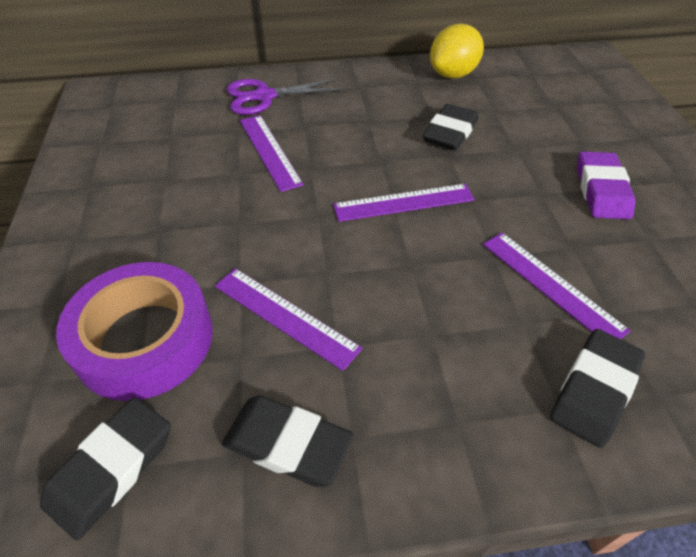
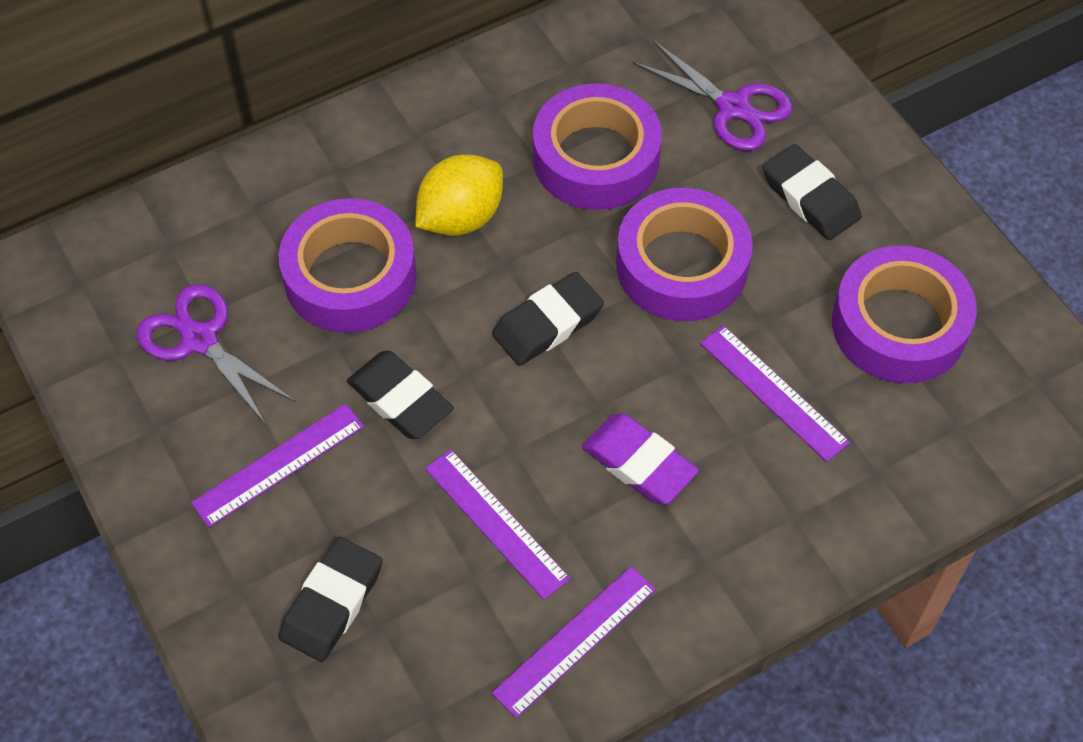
purple scissors: 1 -> 2
purple tape: 1 -> 4

